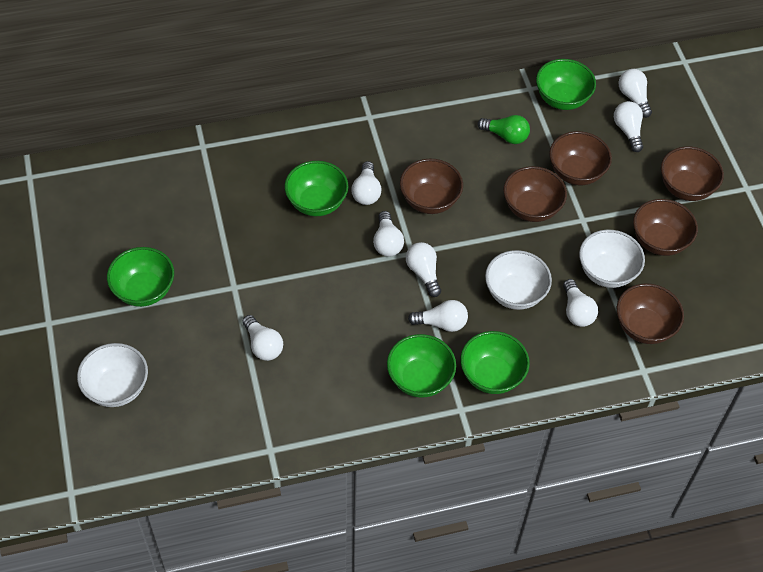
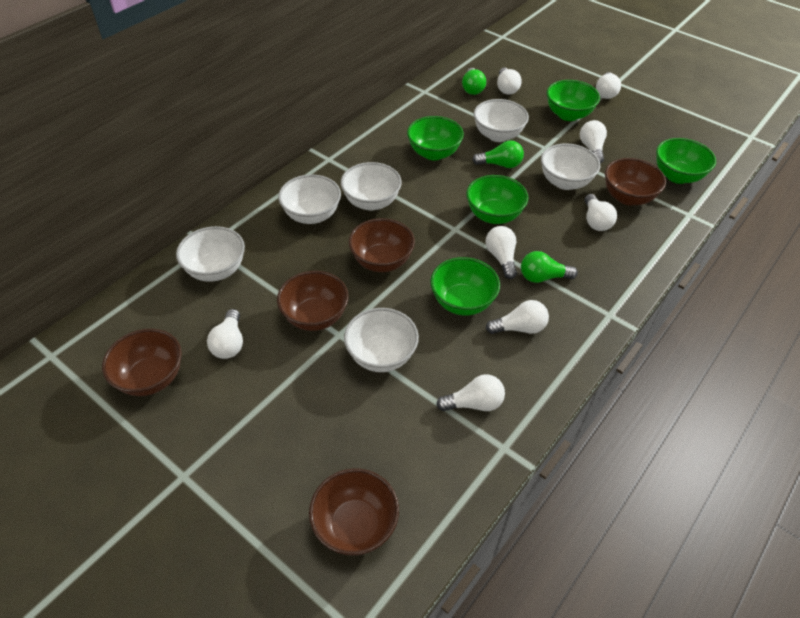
brown bowl: 6 -> 5
green light bulb: 1 -> 3
white bowl: 3 -> 6

